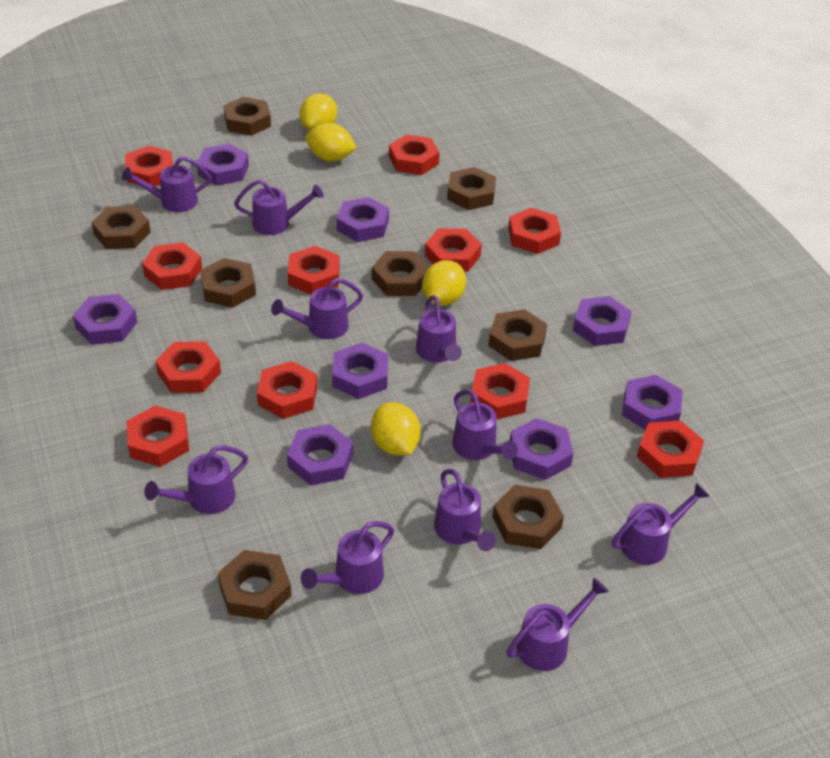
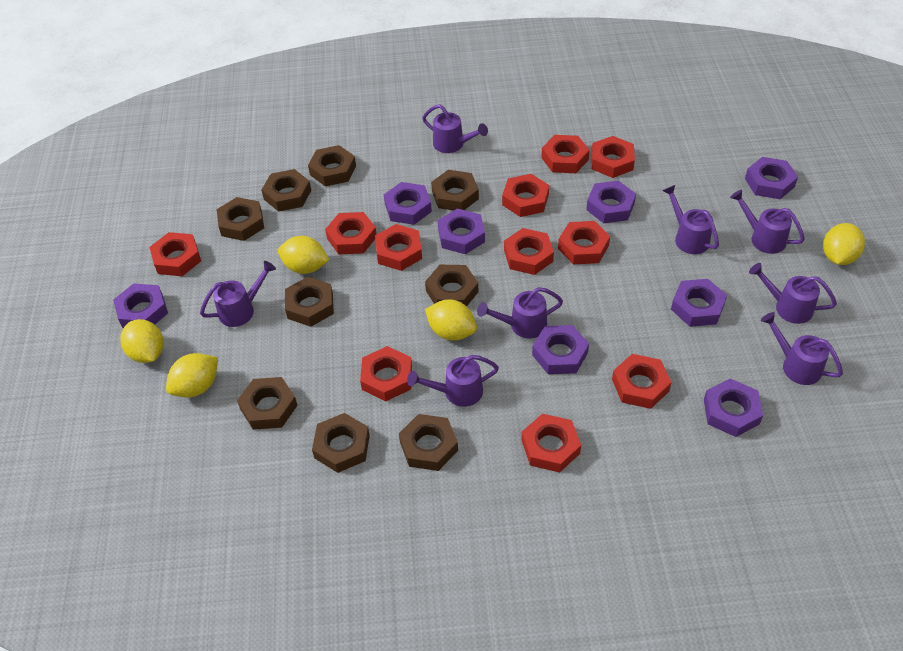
brown nut: 8 -> 9
purple watering can: 10 -> 8
yellow lemon: 4 -> 5

